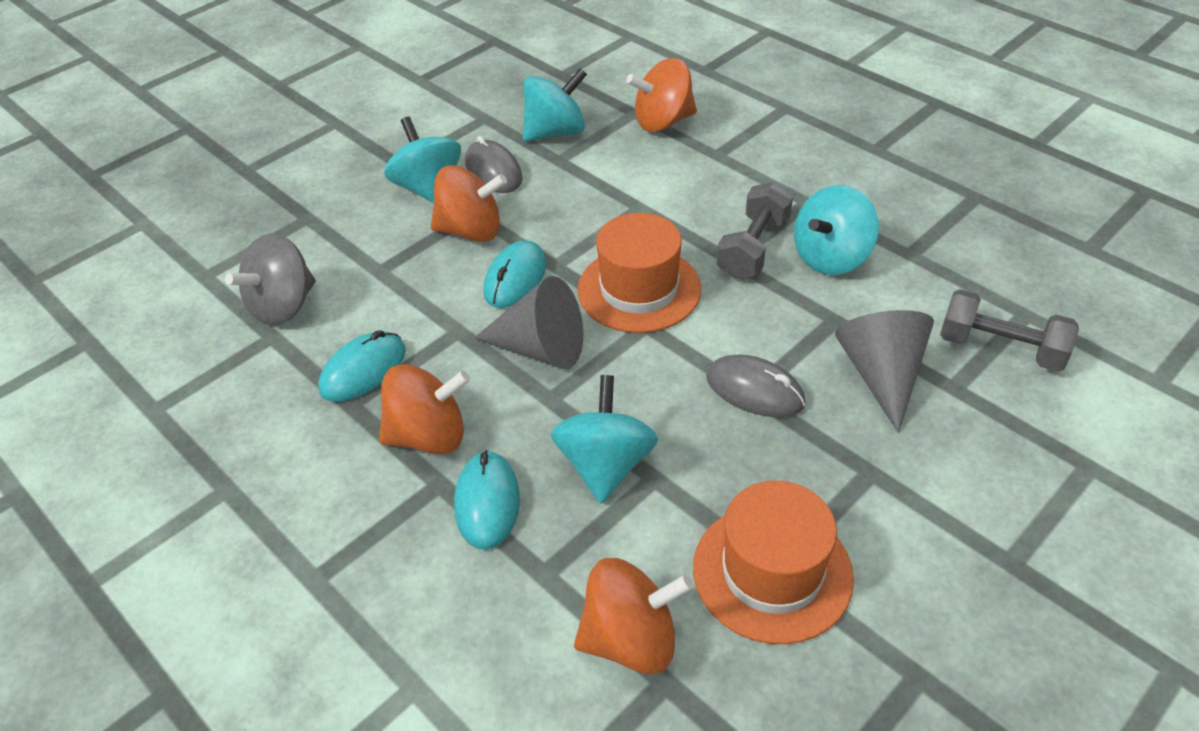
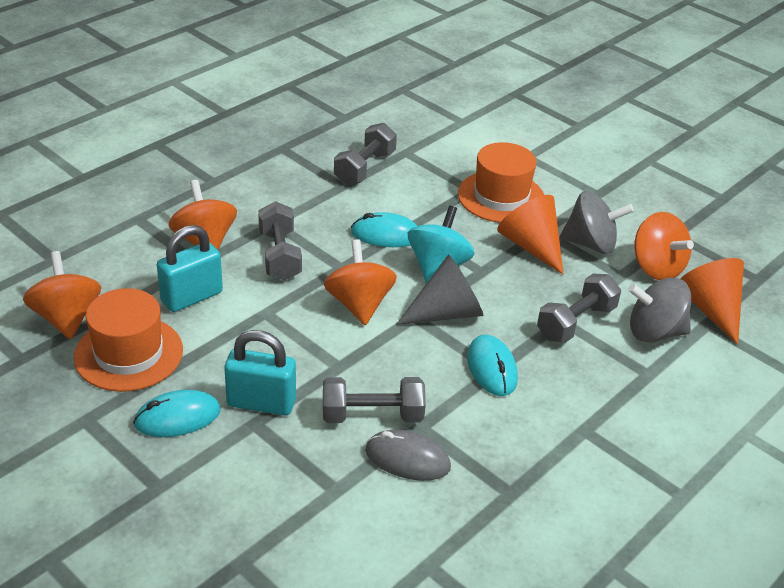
grey cone: 2 -> 1
grey dumbbell: 2 -> 4
grey mouse: 2 -> 1
grey spinning top: 1 -> 2
orange cone: 0 -> 2
turquoise padlock: 0 -> 2
turquoise spinning top: 4 -> 1

